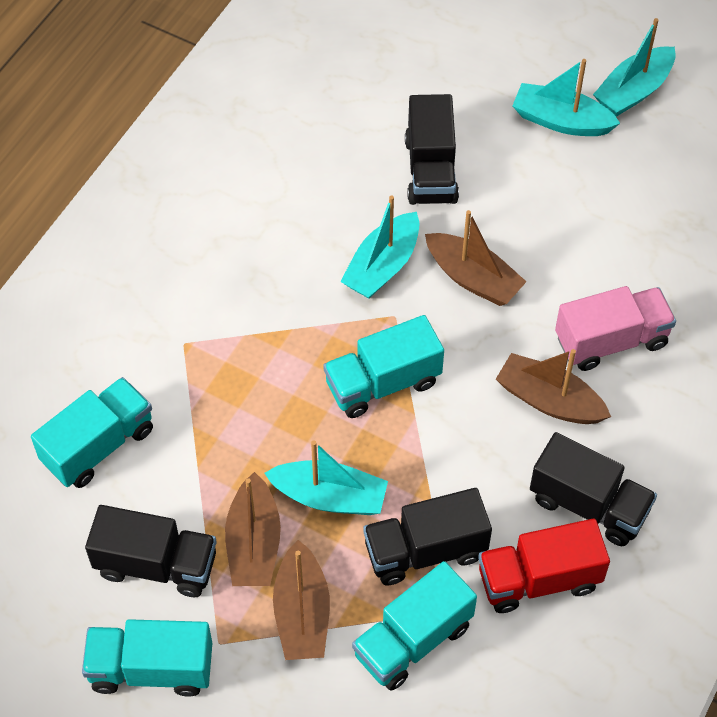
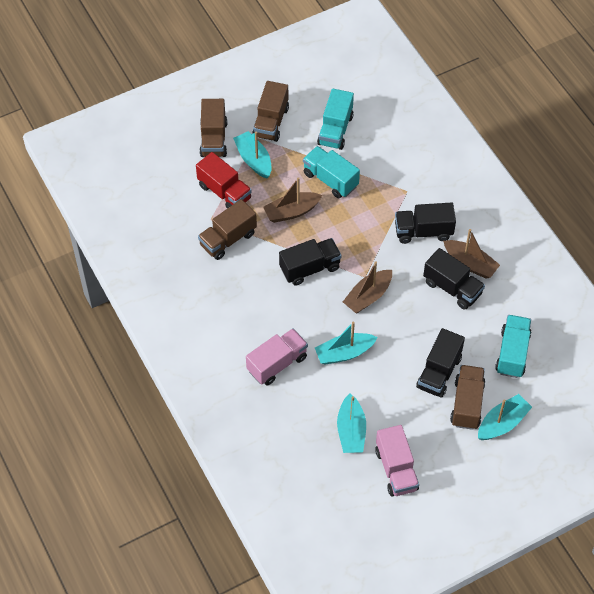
brown boat: 4 -> 3
brown truck: 0 -> 4
pink truck: 1 -> 2
turquoise truck: 4 -> 3

